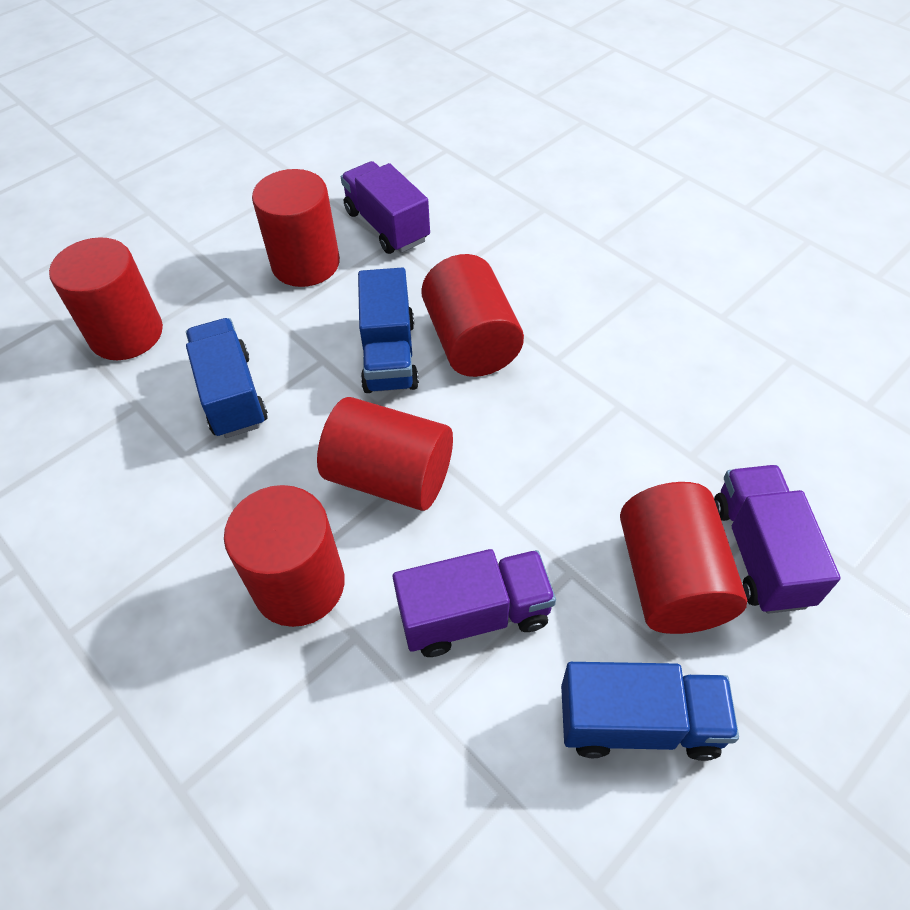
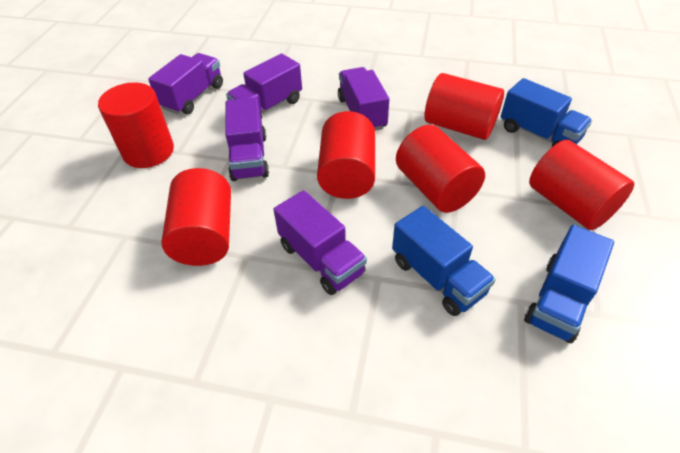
purple truck: 3 -> 5

